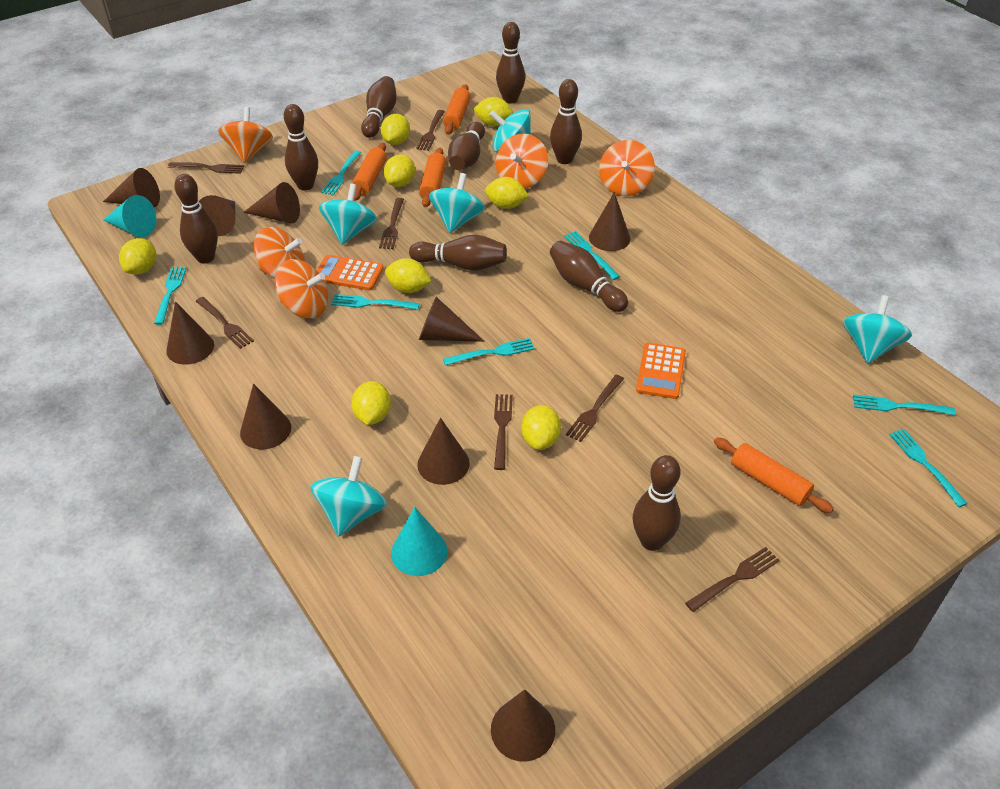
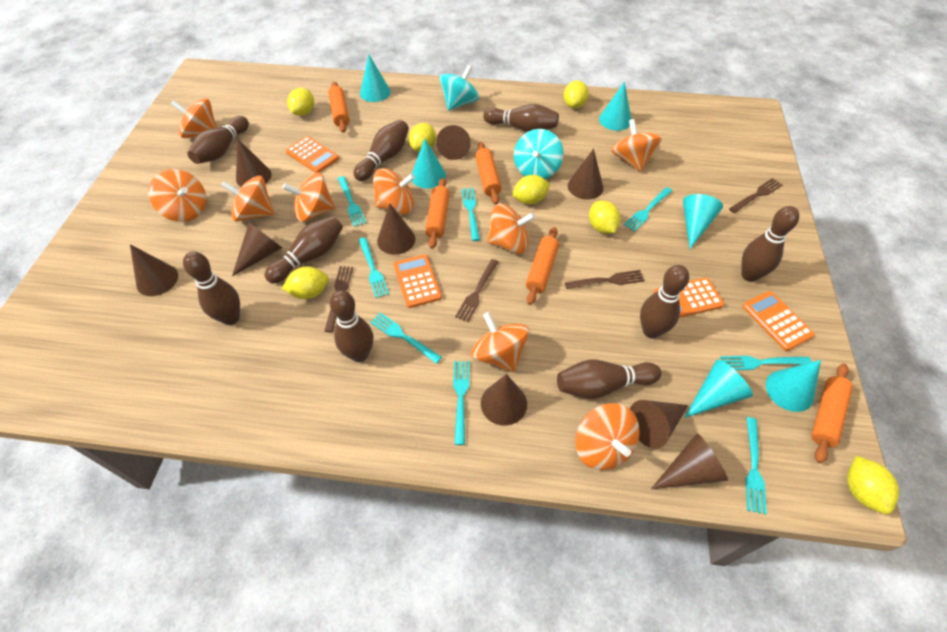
brown fork: 7 -> 4
orange calculator: 2 -> 4
orange rolling pin: 4 -> 5
orange spinning top: 5 -> 9
turquoise cone: 2 -> 6
turquoise fork: 7 -> 8
turquoise spinning top: 5 -> 2
yellow lemon: 8 -> 7

